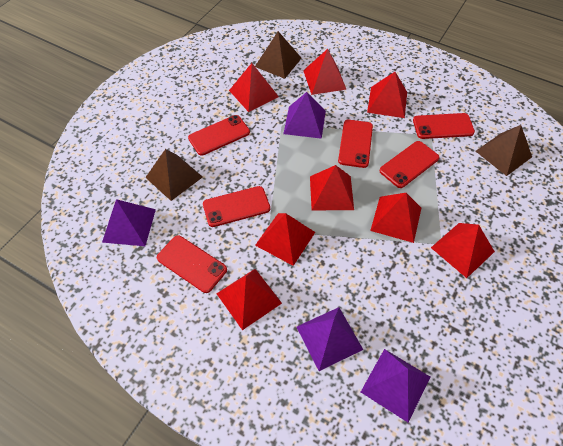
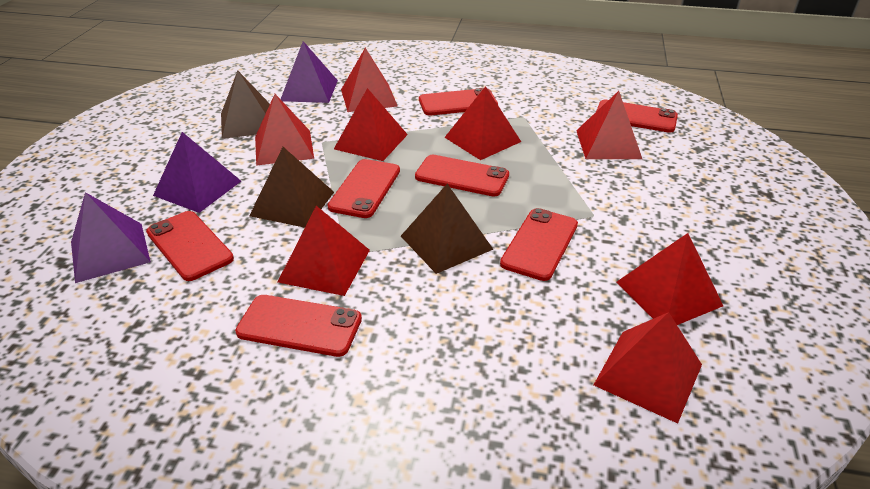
purple pyramid: 4 -> 3
red phone: 6 -> 7

